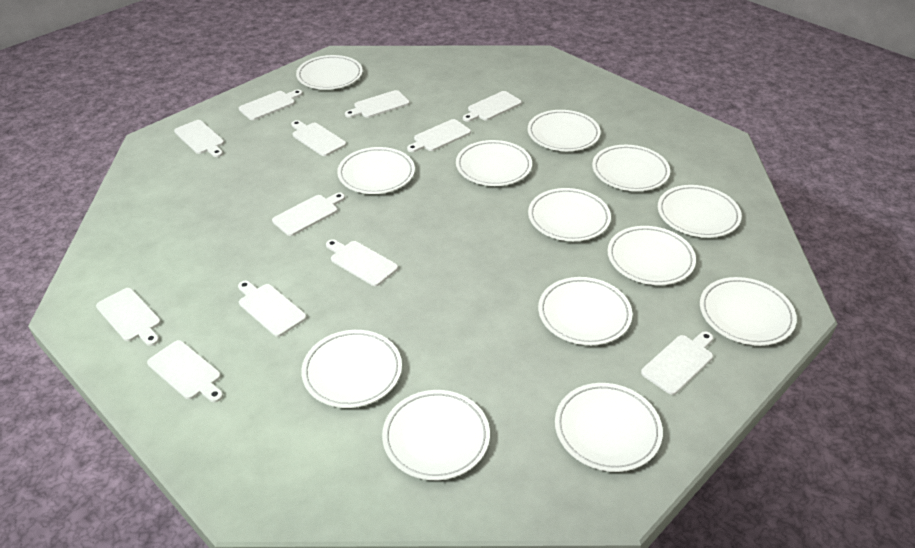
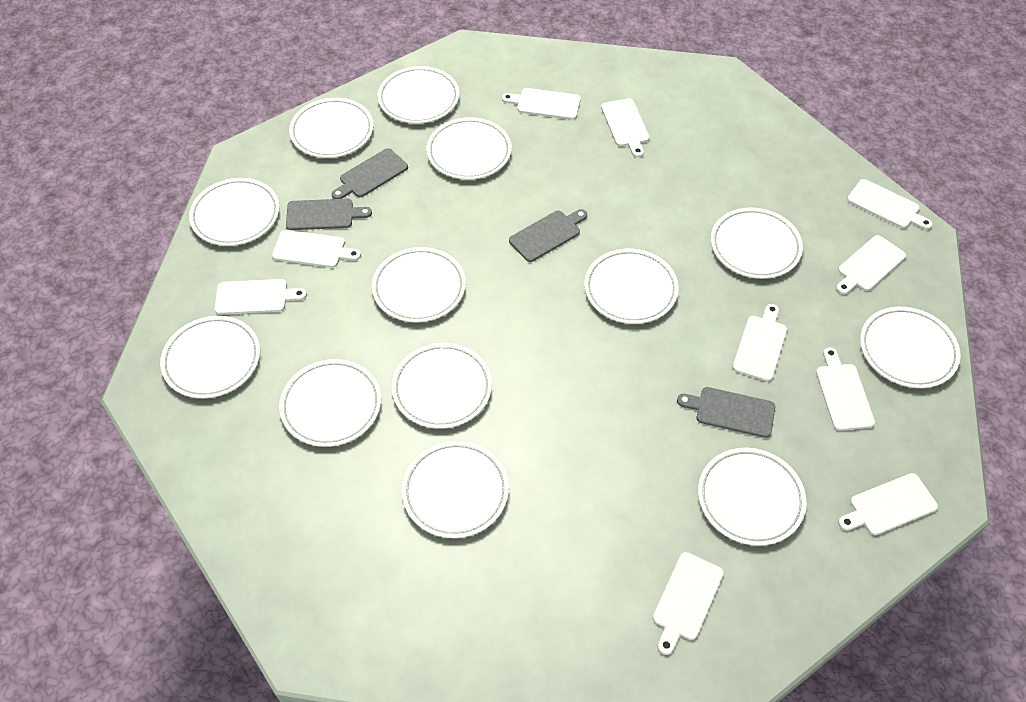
grey cutting board: 0 -> 4
white cutting board: 12 -> 10

